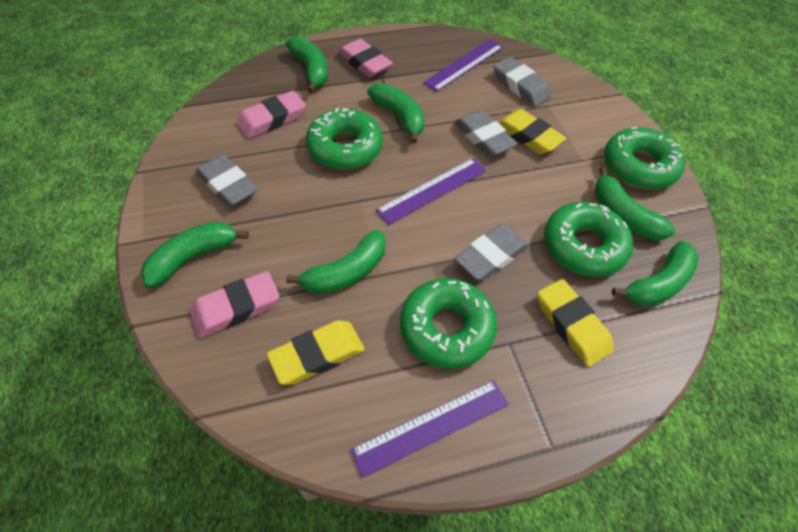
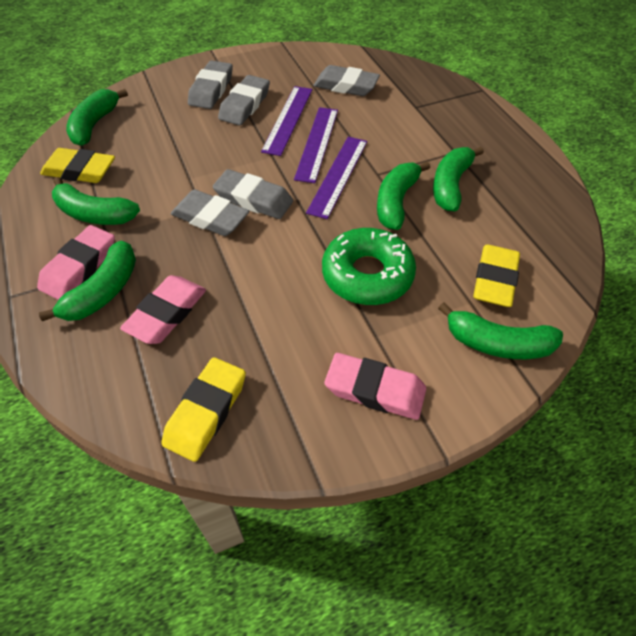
green donut: 4 -> 1
grey eraser: 4 -> 5

